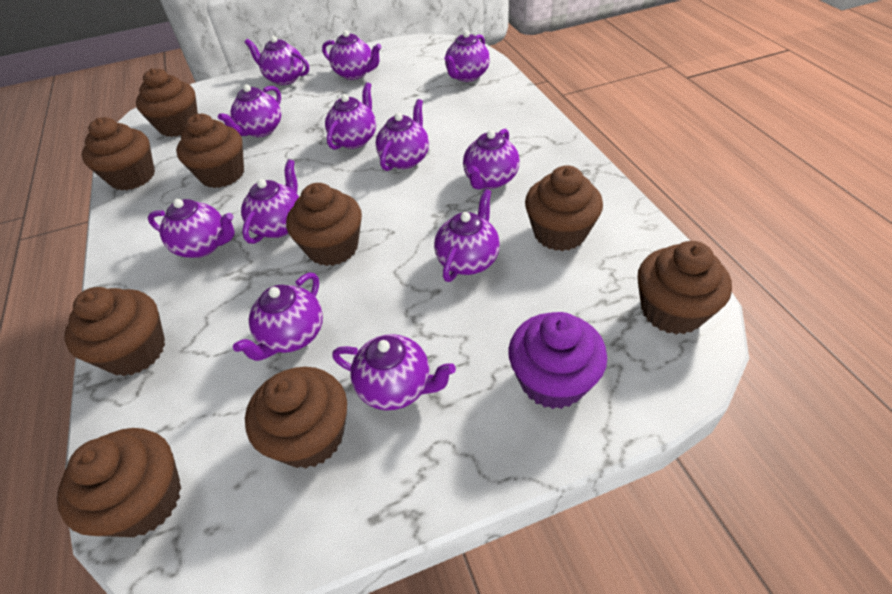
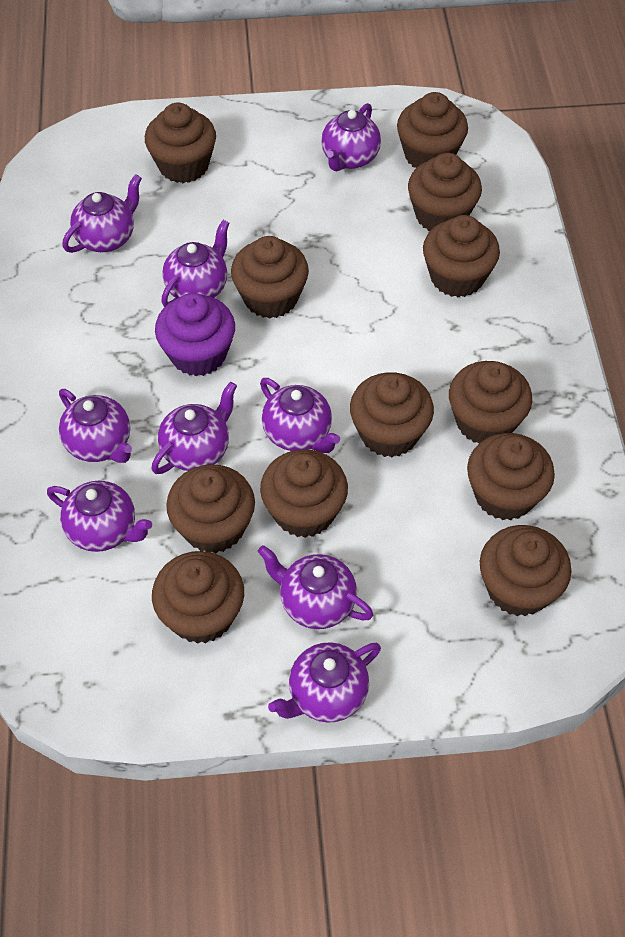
brown cupcake: 9 -> 12
purple teapot: 12 -> 9

